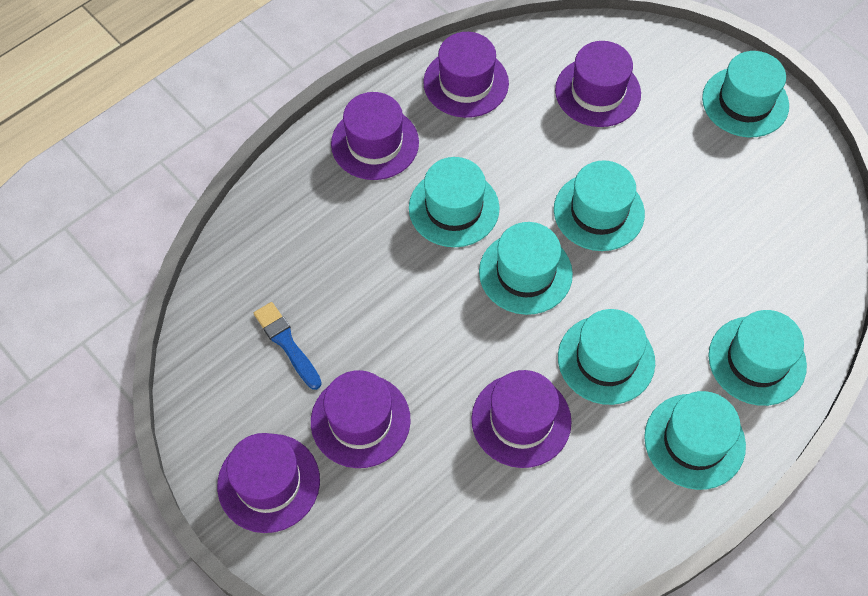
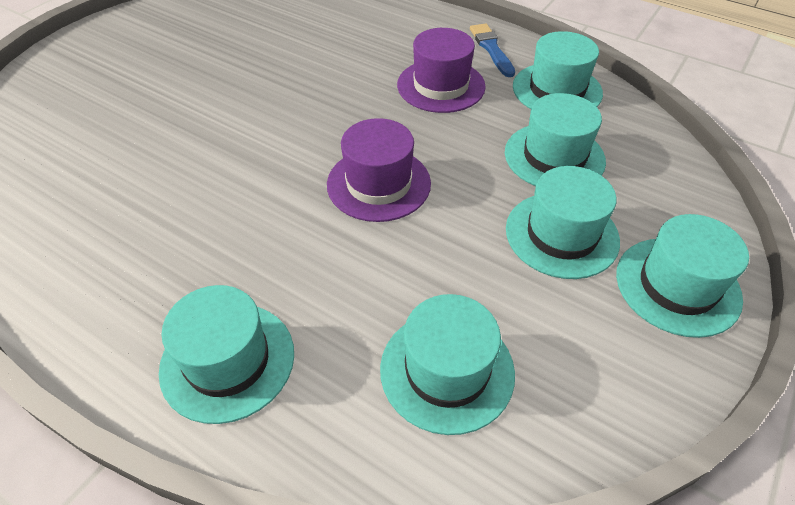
purple hat: 6 -> 2
turquoise hat: 7 -> 6

